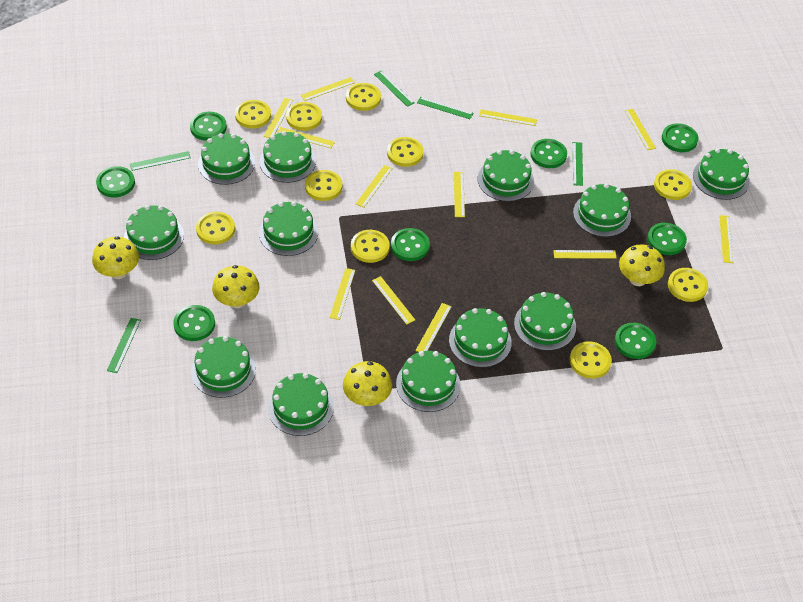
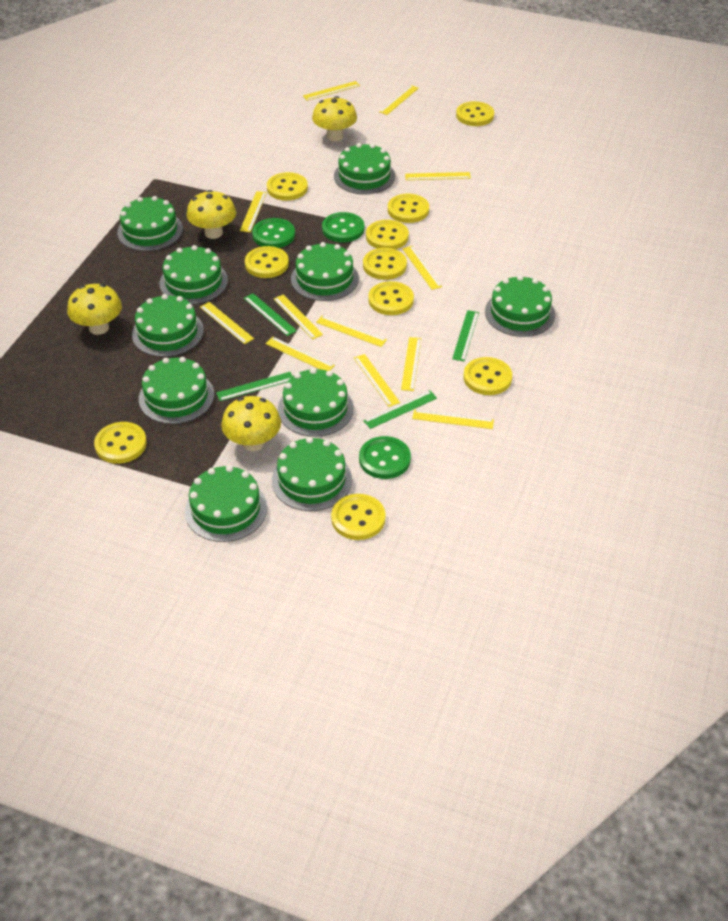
green button: 8 -> 3
green cake: 12 -> 10
green ruler: 5 -> 4

